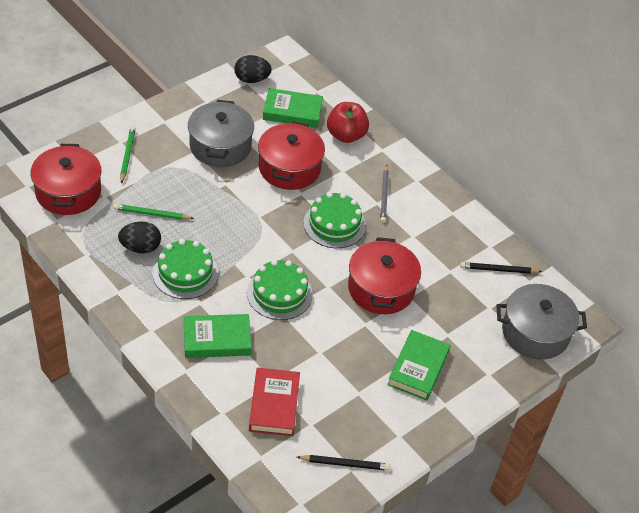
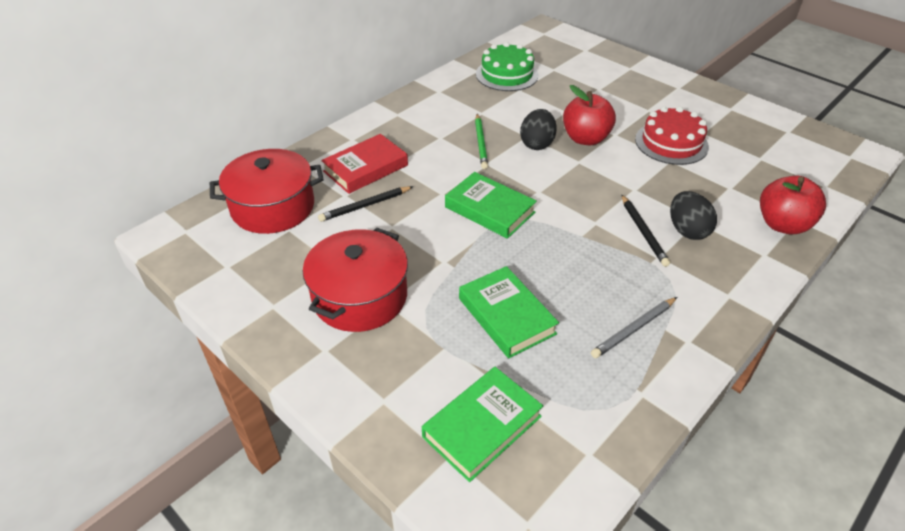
green cake: 3 -> 1
green pencil: 2 -> 1
grey pot: 2 -> 0
red apple: 1 -> 2
red cake: 0 -> 1
red pot: 3 -> 2

